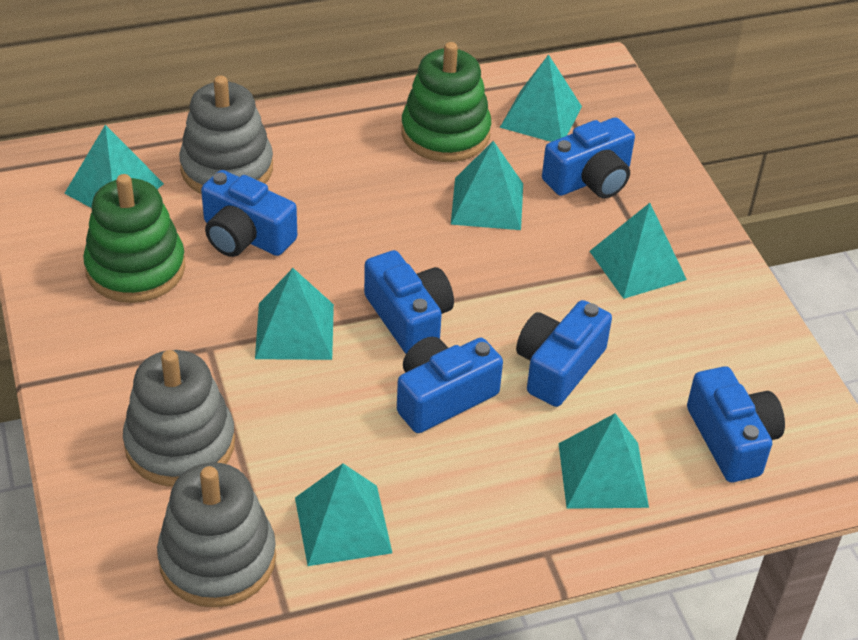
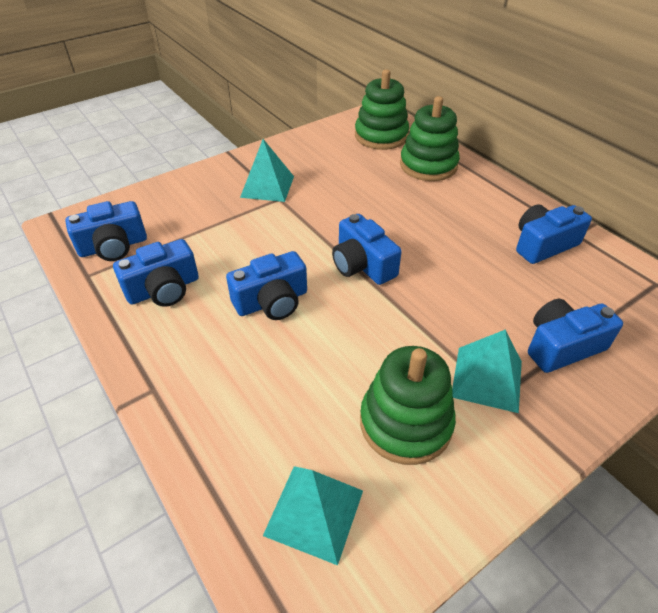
green stacking toy: 2 -> 3
grey stacking toy: 3 -> 0
turquoise pyramid: 7 -> 3

